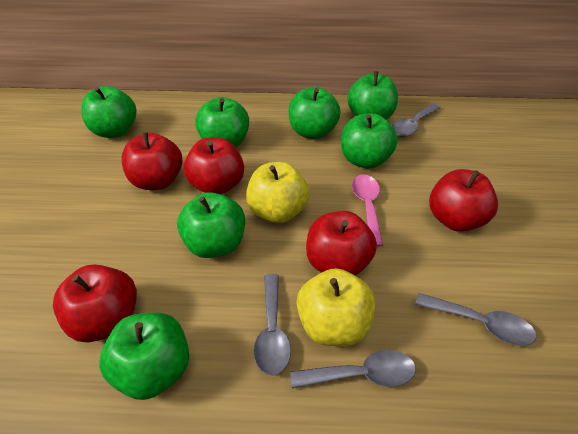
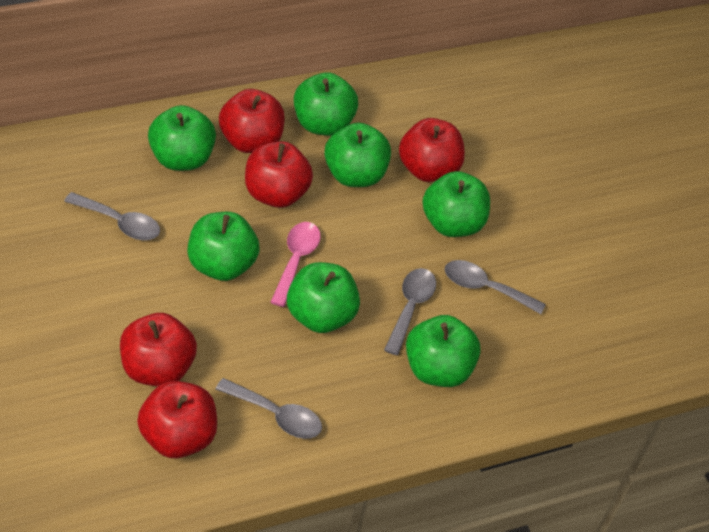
yellow apple: 2 -> 0

